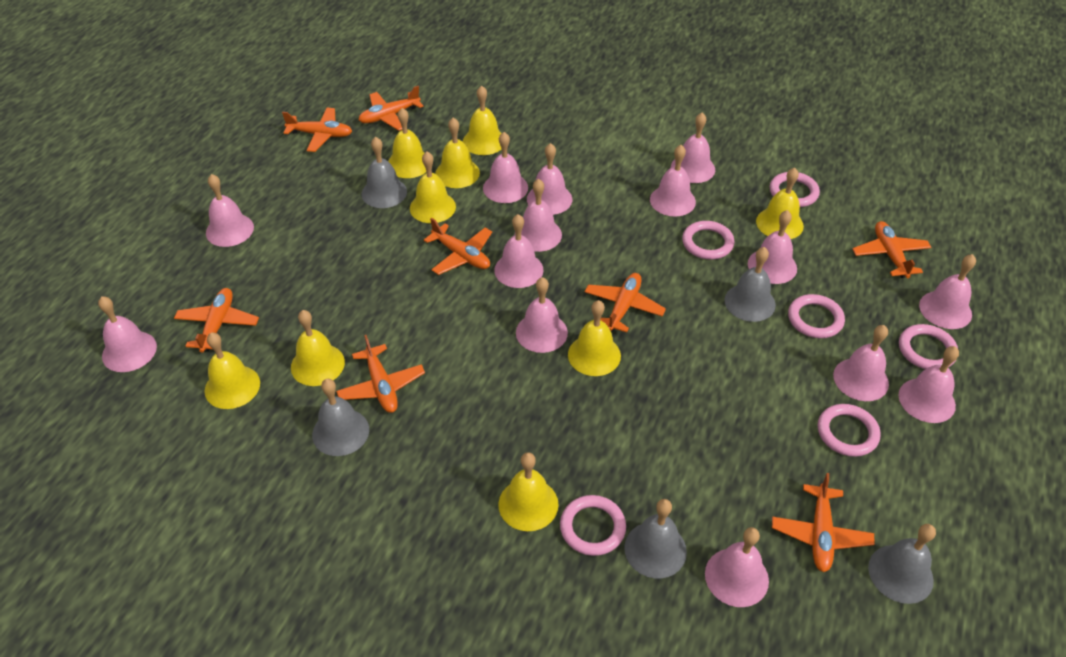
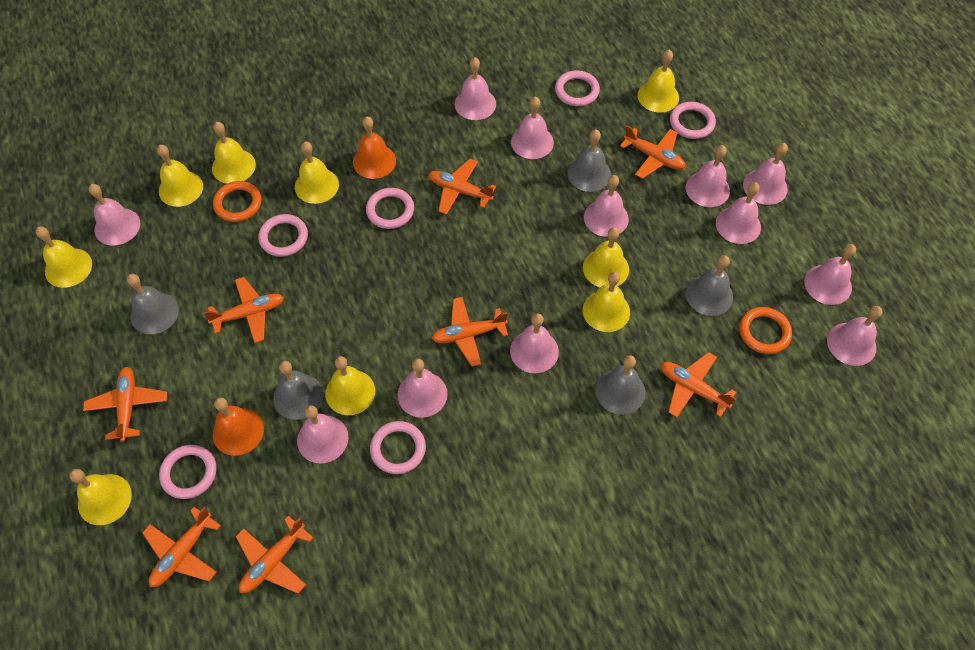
orange bell: 0 -> 2
orange ring: 0 -> 2
pink bell: 14 -> 12

